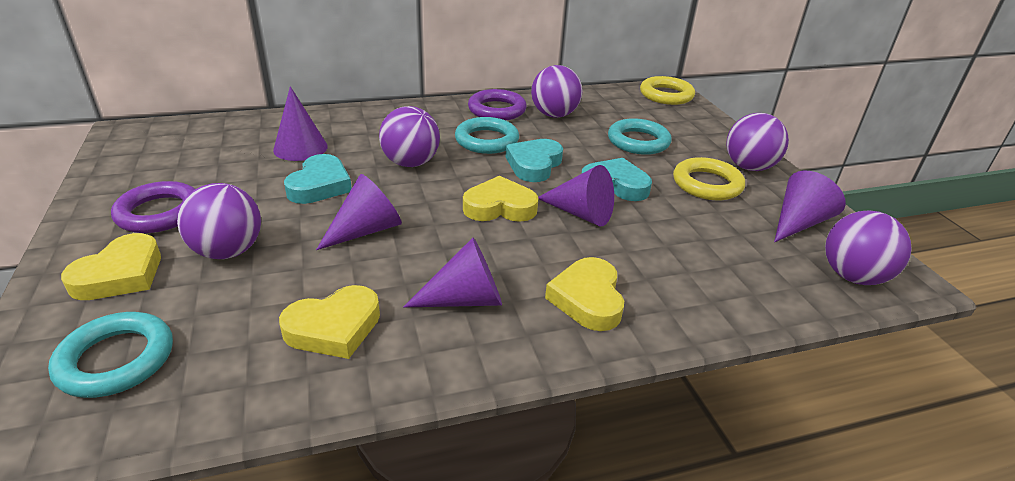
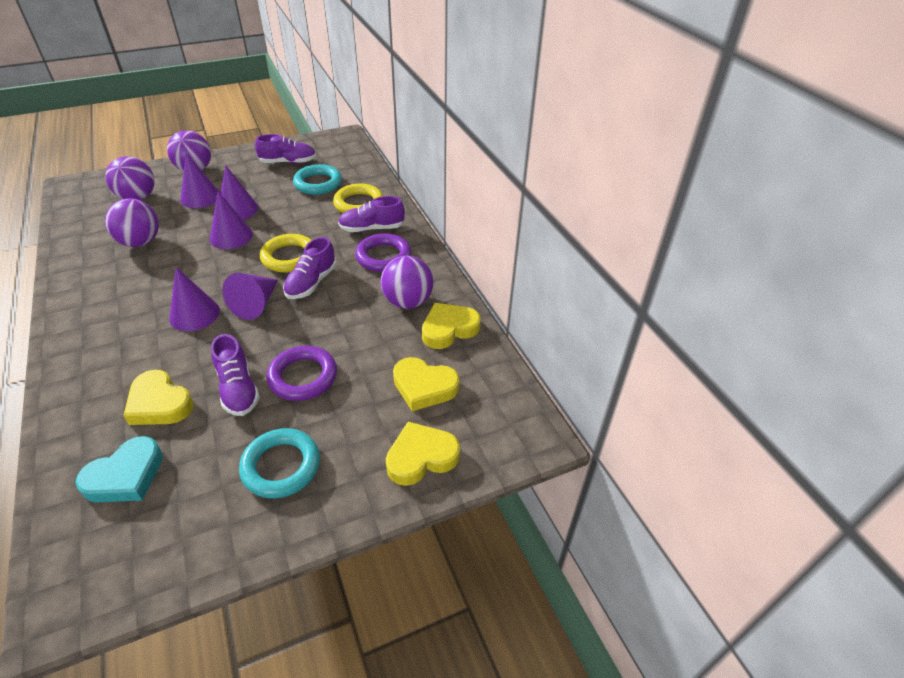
purple ball: 5 -> 4
purple shoe: 0 -> 4
turquoise heart: 3 -> 1
turquoise ring: 3 -> 2

